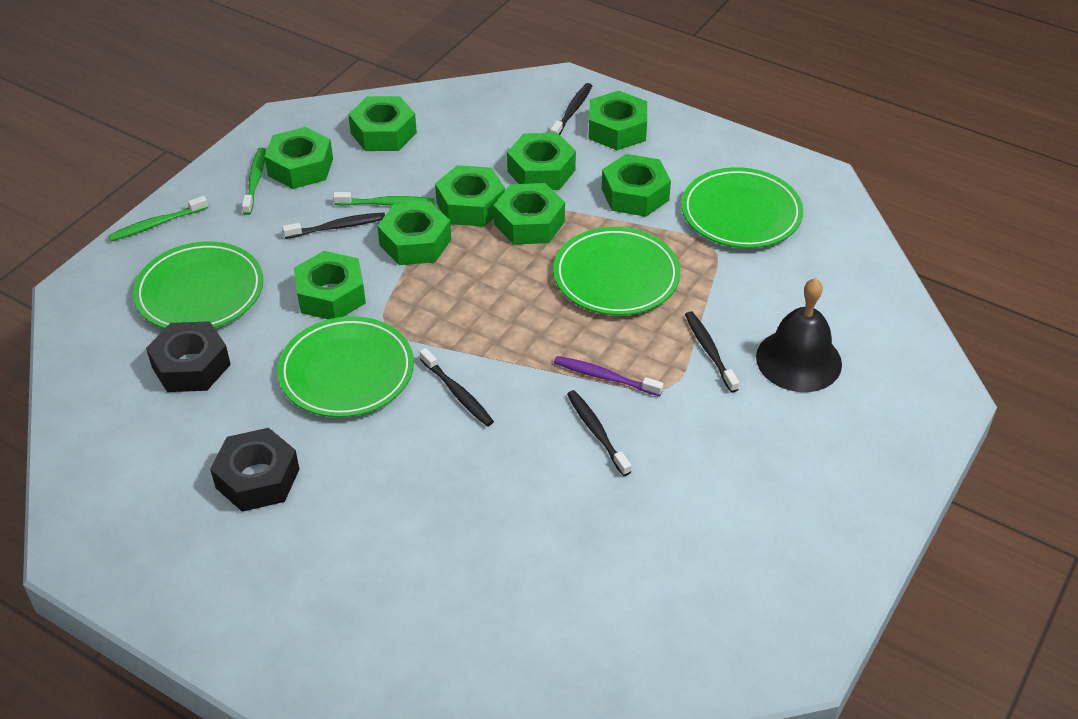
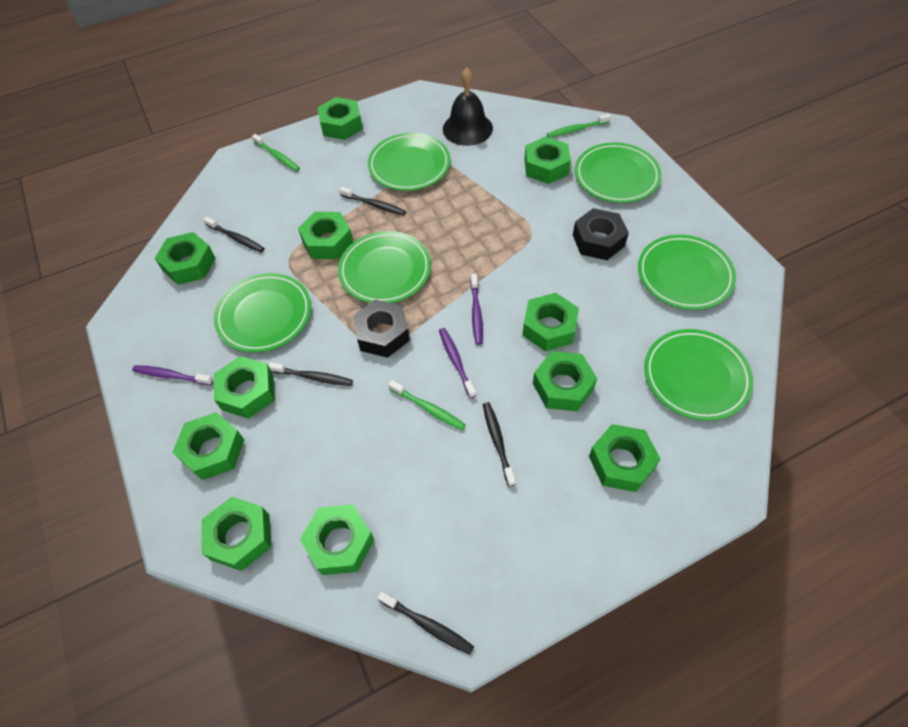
green nut: 9 -> 11
green plate: 4 -> 6
purple toothbrush: 1 -> 3

